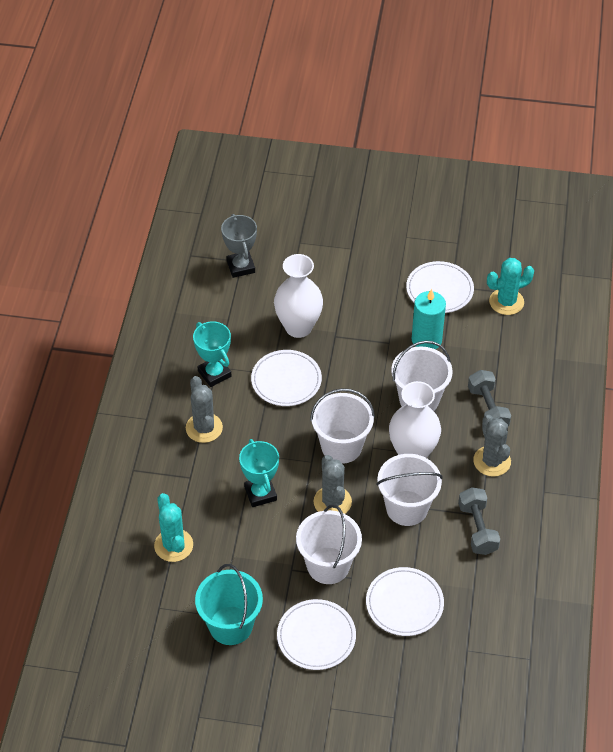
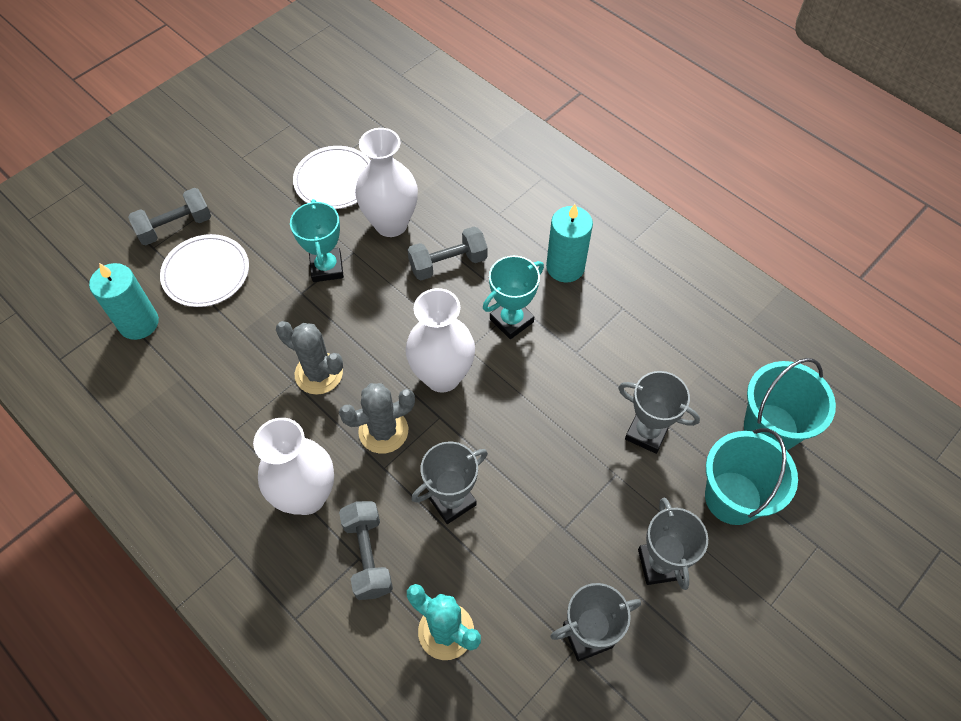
grey cactus: 3 -> 2
grey dumbbell: 2 -> 3
grey trophy: 1 -> 4
turquoise bucket: 1 -> 2
turquoise cactus: 2 -> 1
turquoise candle: 1 -> 2
white bucket: 4 -> 0
white plate: 4 -> 2
white vase: 2 -> 3

